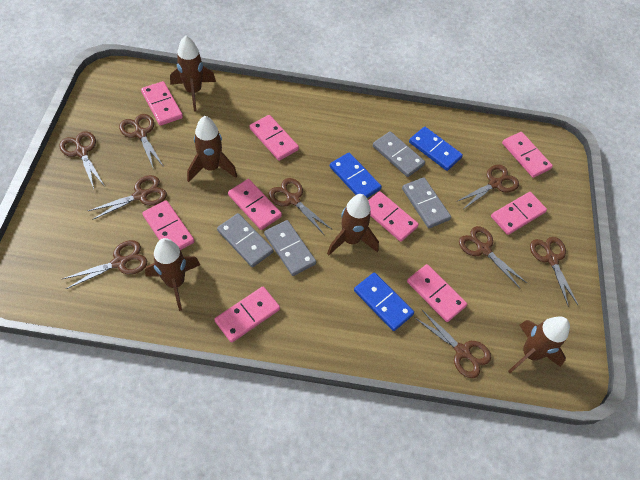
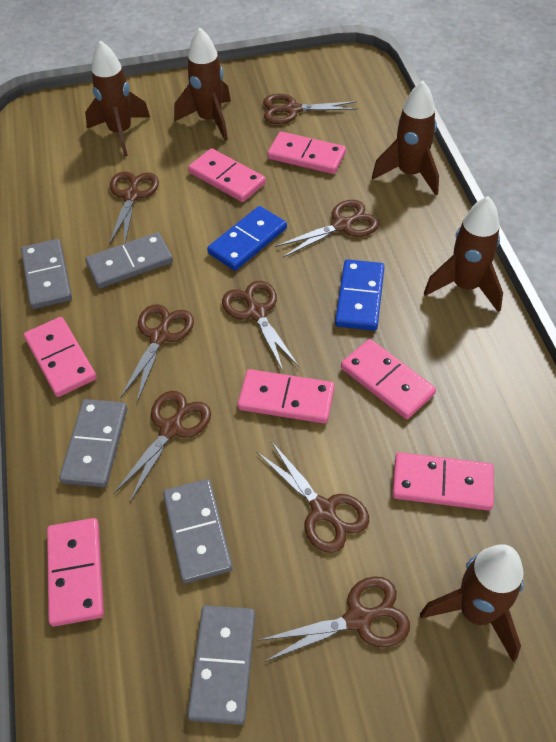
blue domino: 3 -> 2
brown scissors: 9 -> 8
grey domino: 4 -> 5
pink domino: 9 -> 7

